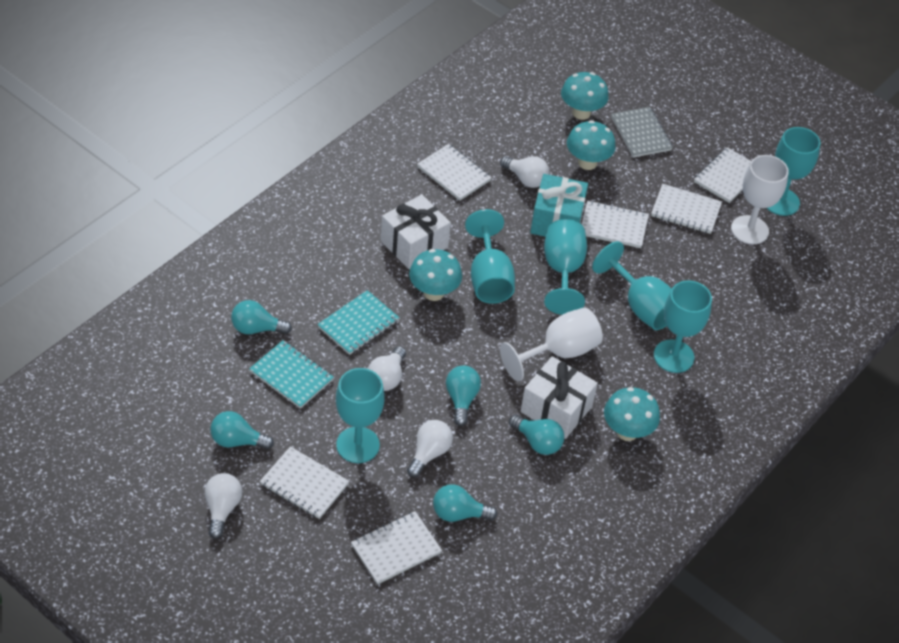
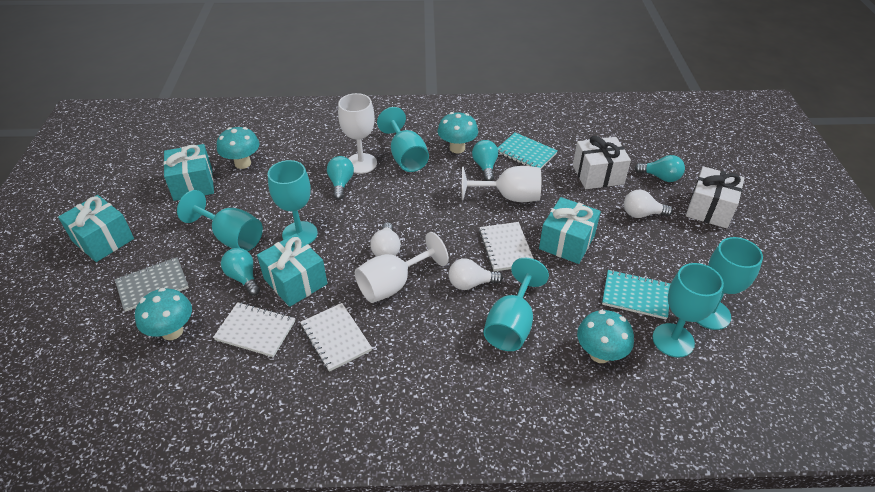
turquoise gift: 1 -> 4
turquoise light bulb: 5 -> 4
white goblet: 2 -> 3
white light bulb: 4 -> 3
white notebook: 6 -> 3

